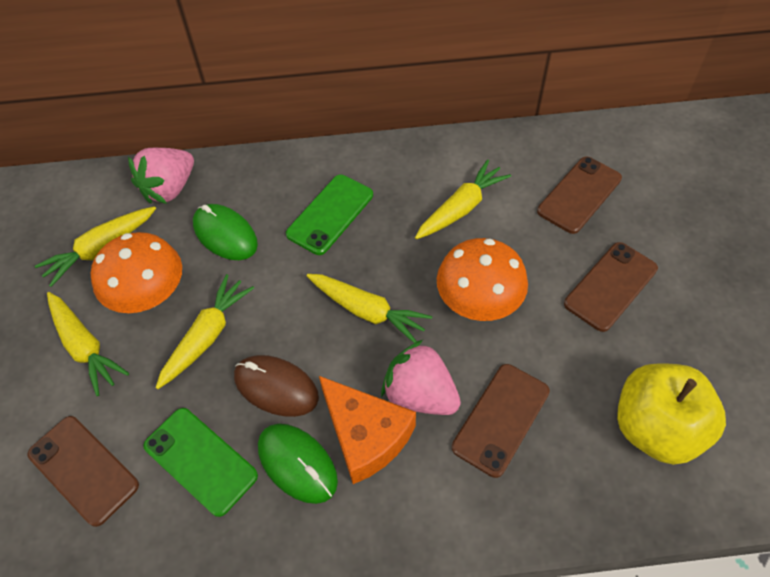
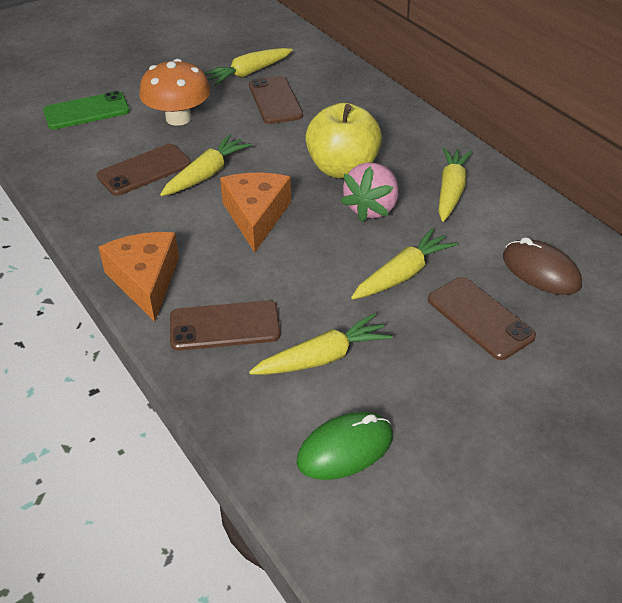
green mouse: 2 -> 1
green phone: 2 -> 1
orange cheese: 1 -> 2
orange mushroom: 2 -> 1
pink strawberry: 2 -> 1

